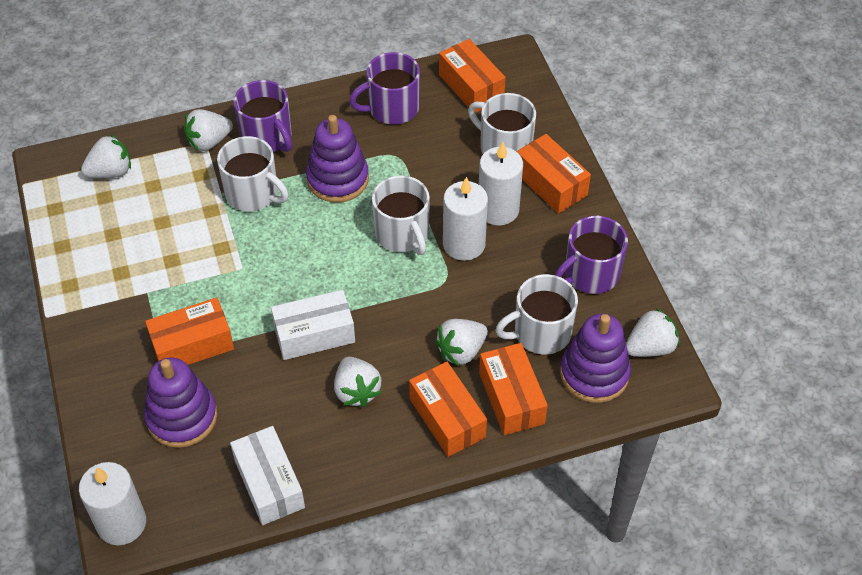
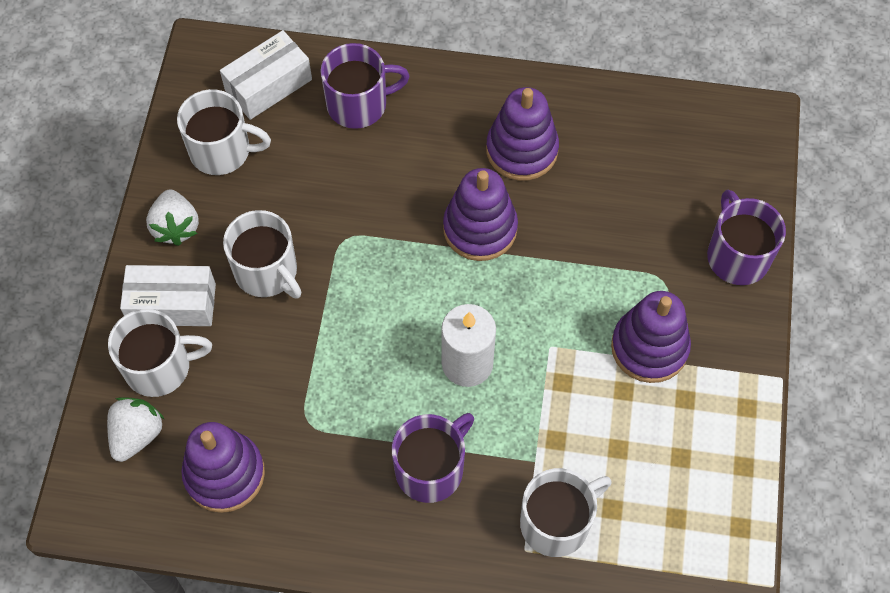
orange box: 5 -> 0
purple stacking toy: 3 -> 4
white candle: 3 -> 1
white strawberry: 5 -> 2

